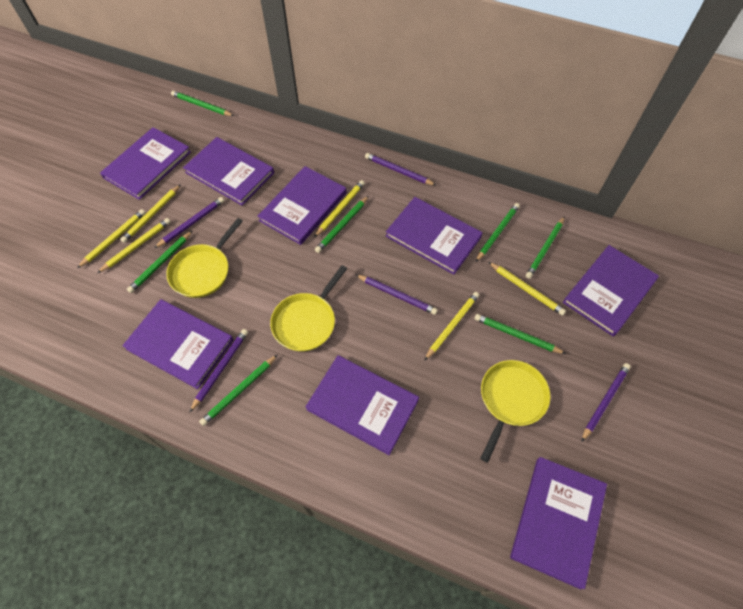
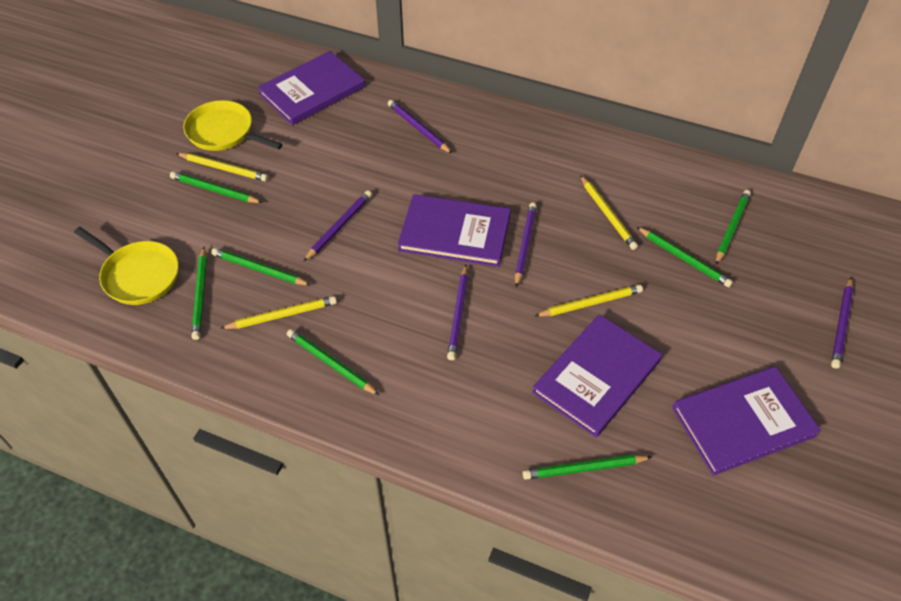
purple book: 8 -> 4
yellow pan: 3 -> 2
yellow pencil: 6 -> 4

